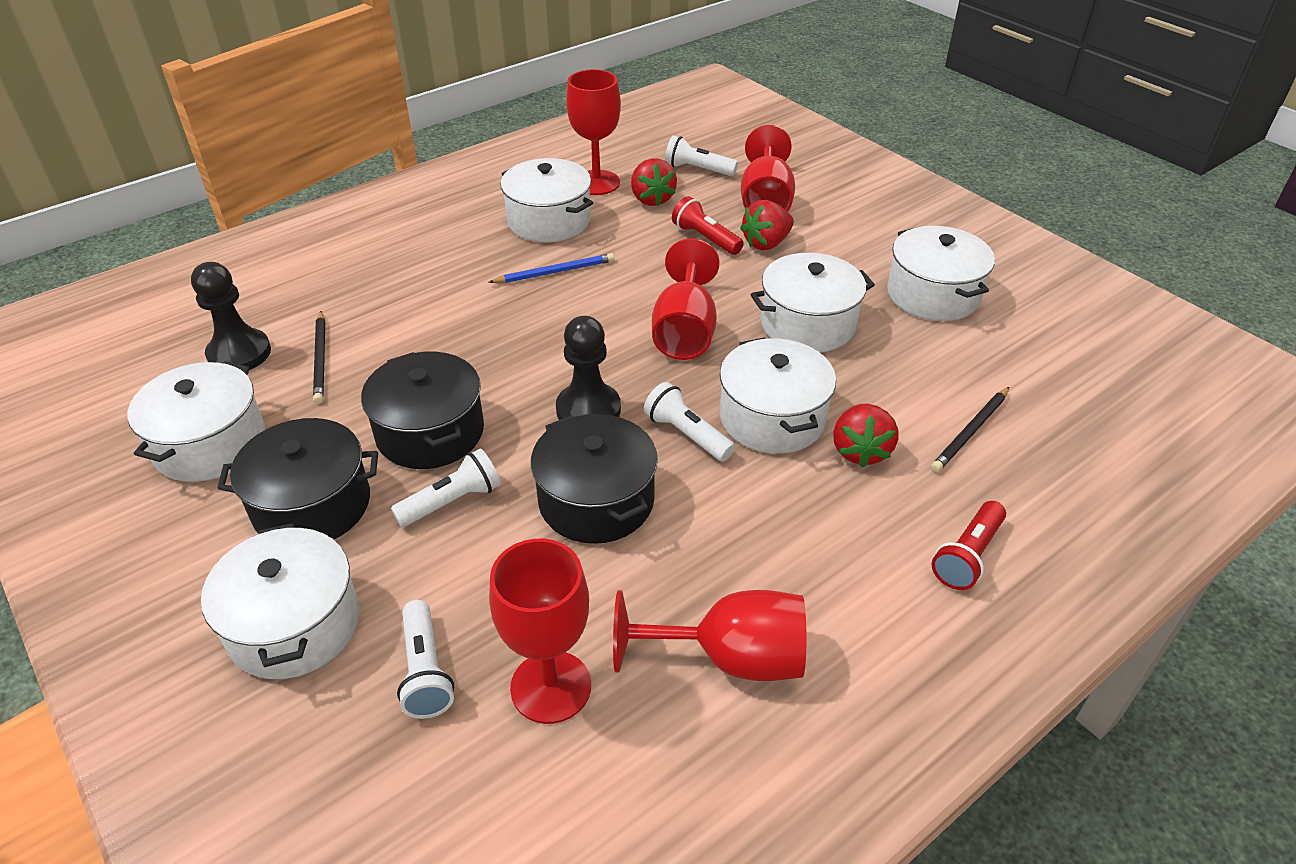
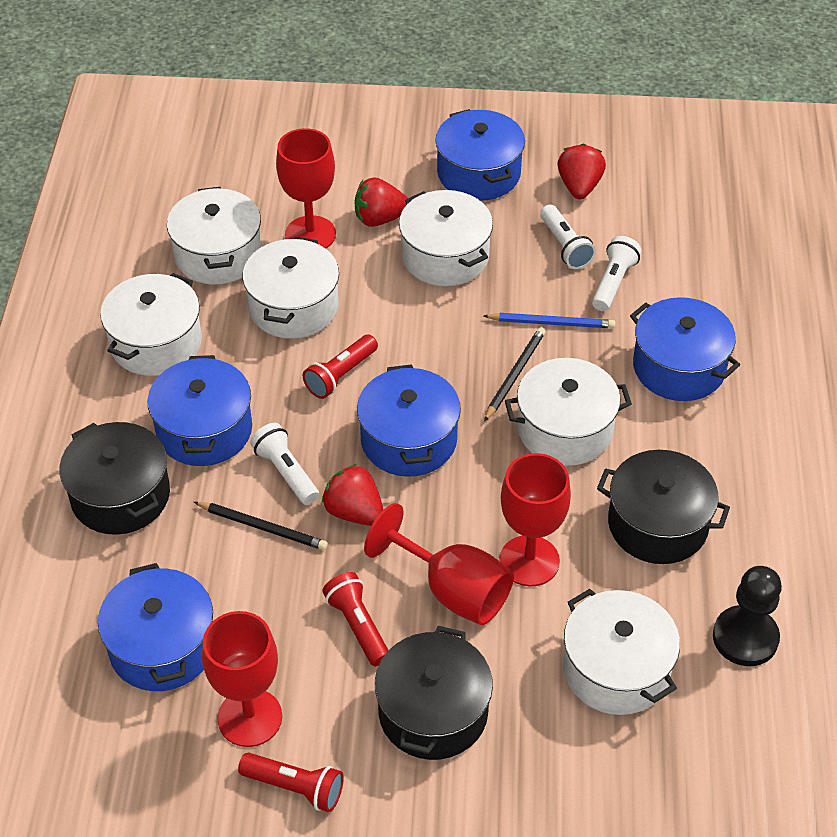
black pawn: 2 -> 1
blue pot: 0 -> 5
red flashlight: 2 -> 3
red goblet: 5 -> 4
white flashlight: 4 -> 3

